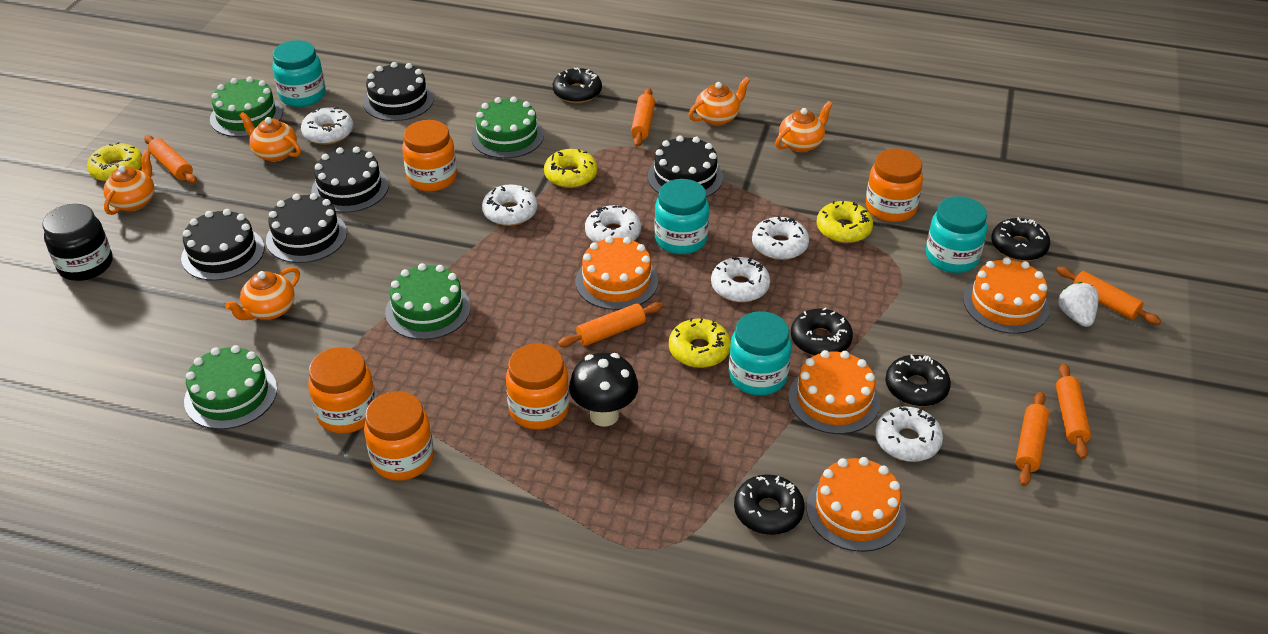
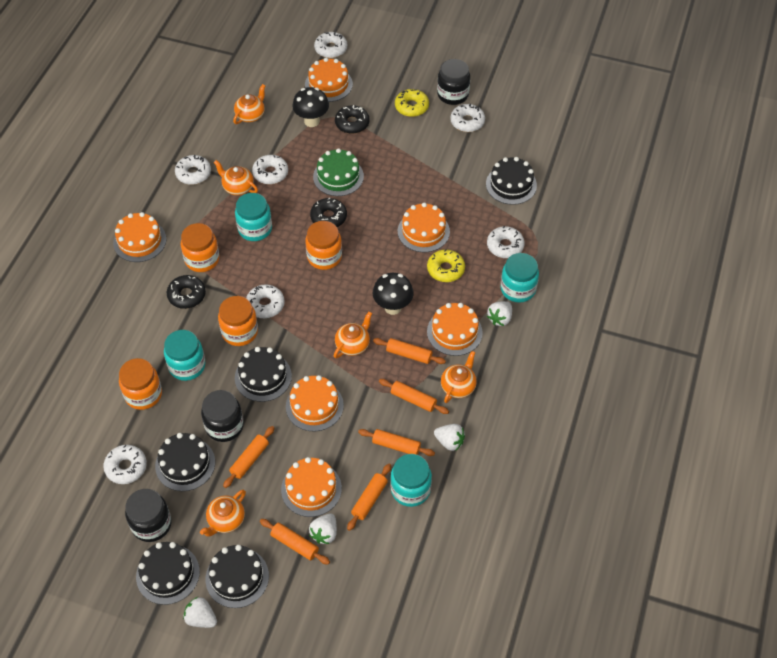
black donut: 5 -> 3
black jar: 1 -> 3
black mushroom: 1 -> 2
green cake: 4 -> 1
orange cake: 4 -> 6
orange jar: 5 -> 4
white donut: 6 -> 7
white strawberry: 1 -> 4
yellow donut: 4 -> 2

